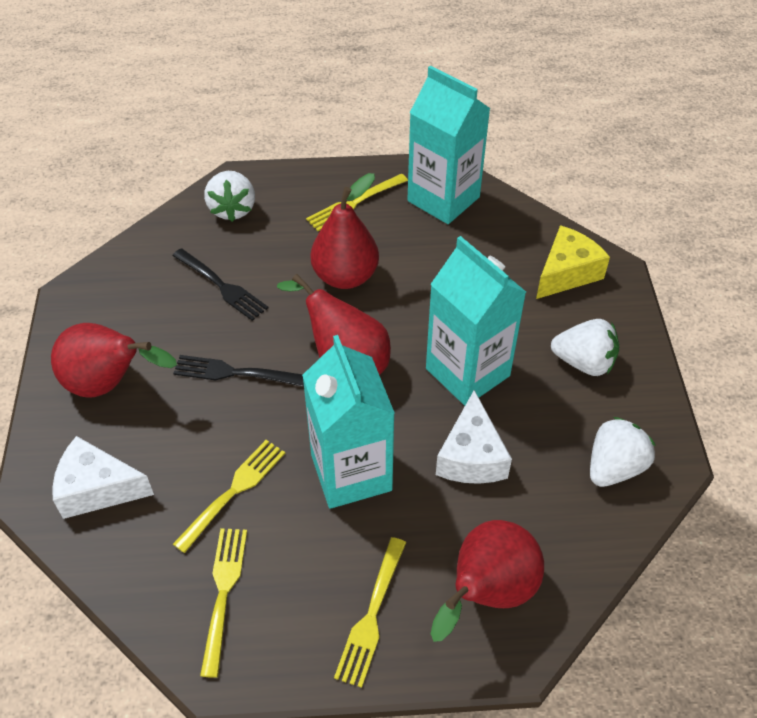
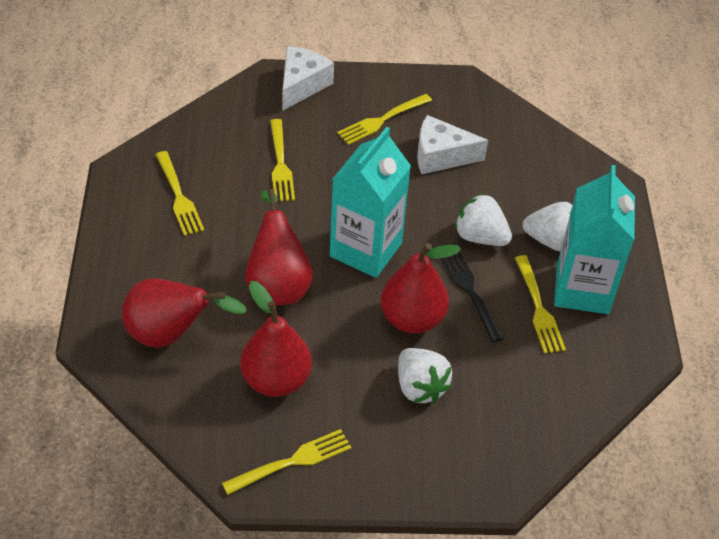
black fork: 2 -> 1
turquoise carton: 3 -> 2
yellow cheese: 1 -> 0
yellow fork: 4 -> 5

